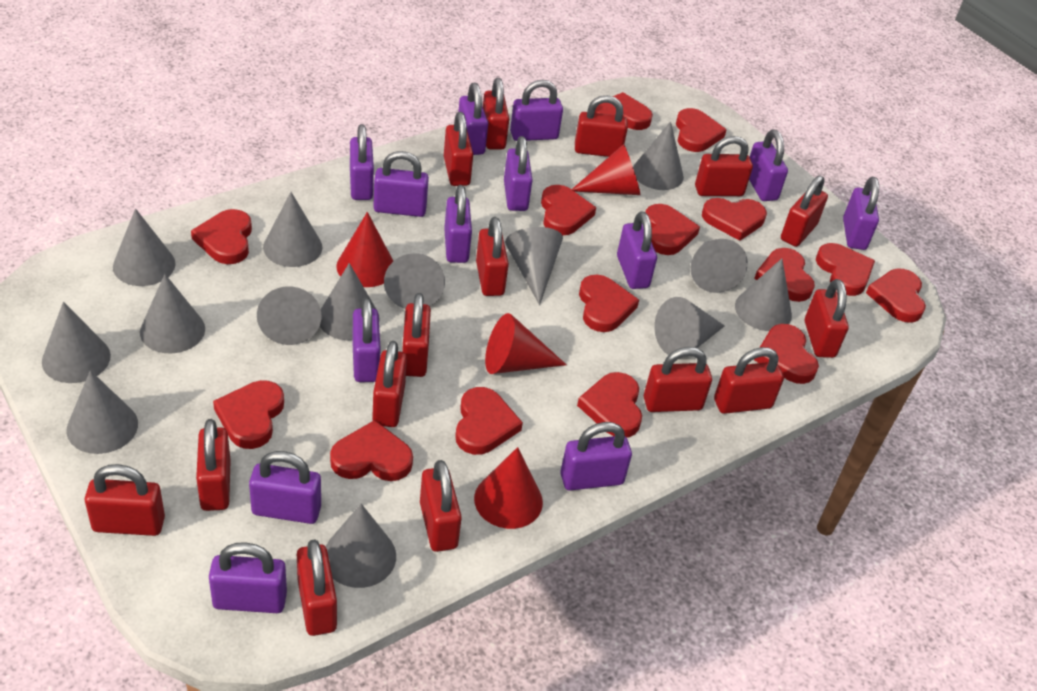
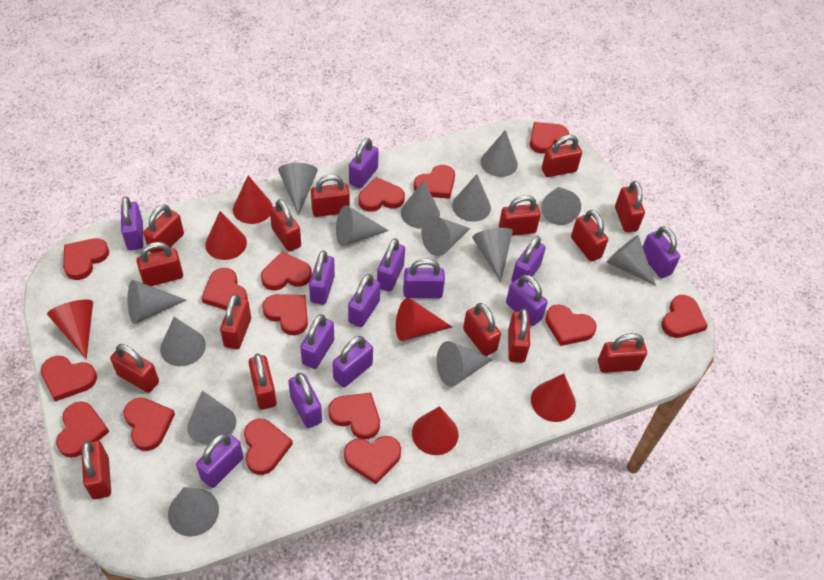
red cone: 4 -> 6

